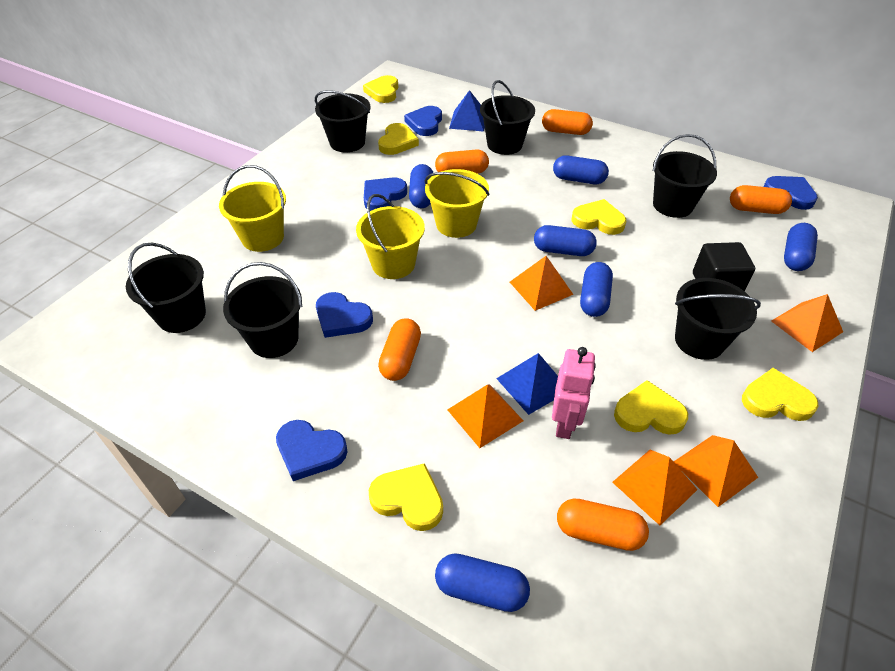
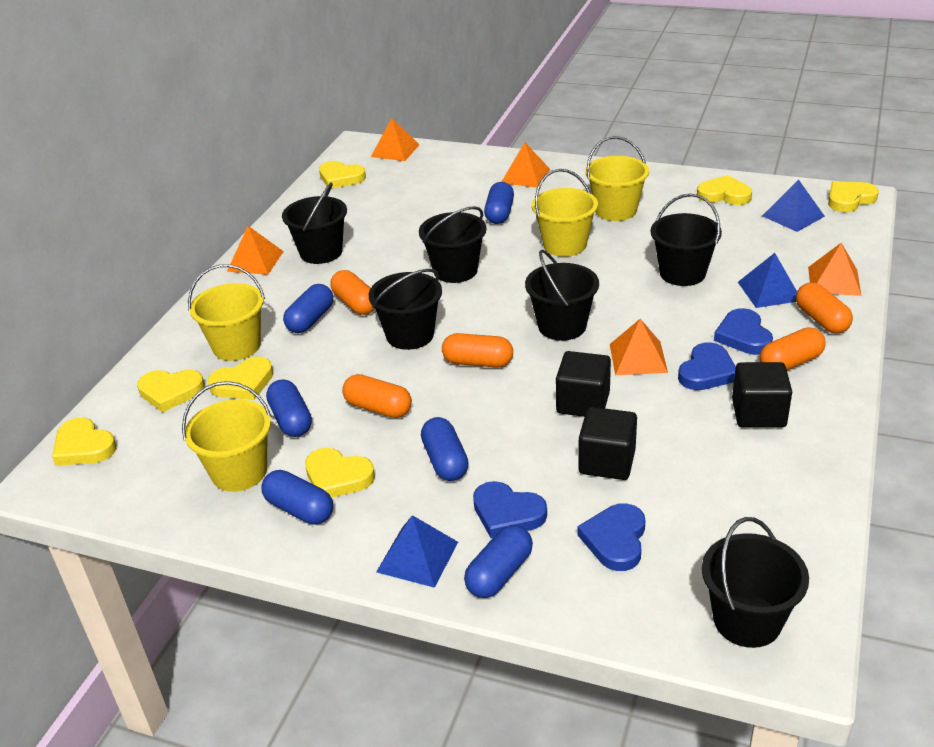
black cube: 1 -> 3
blue heart: 5 -> 4
blue pyramid: 2 -> 3
pink robot: 1 -> 0
yellow bucket: 3 -> 4
yellow heart: 6 -> 7

